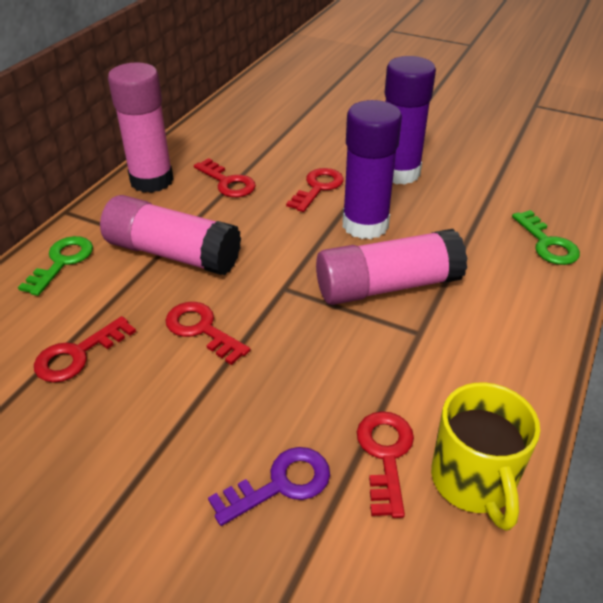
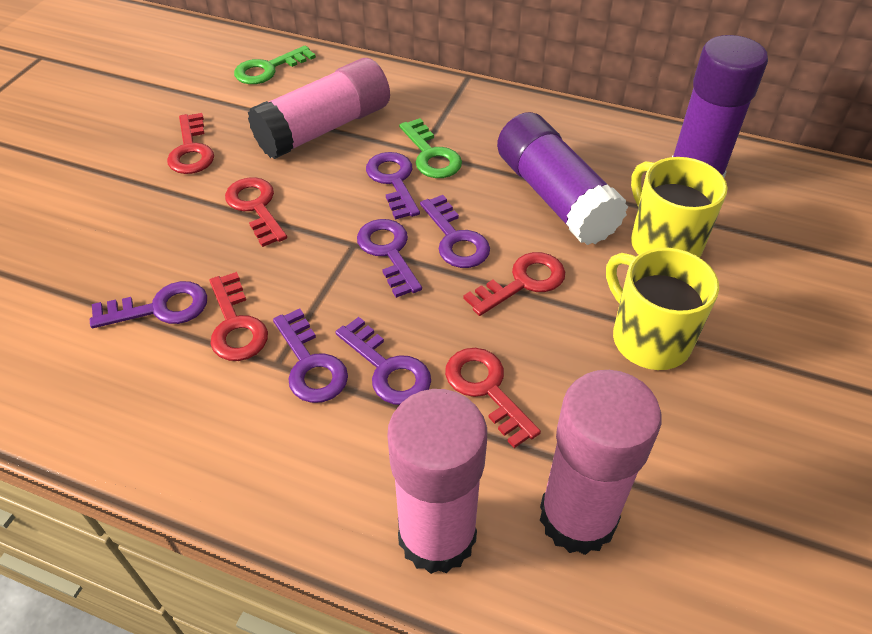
purple key: 1 -> 6
yellow mug: 1 -> 2

